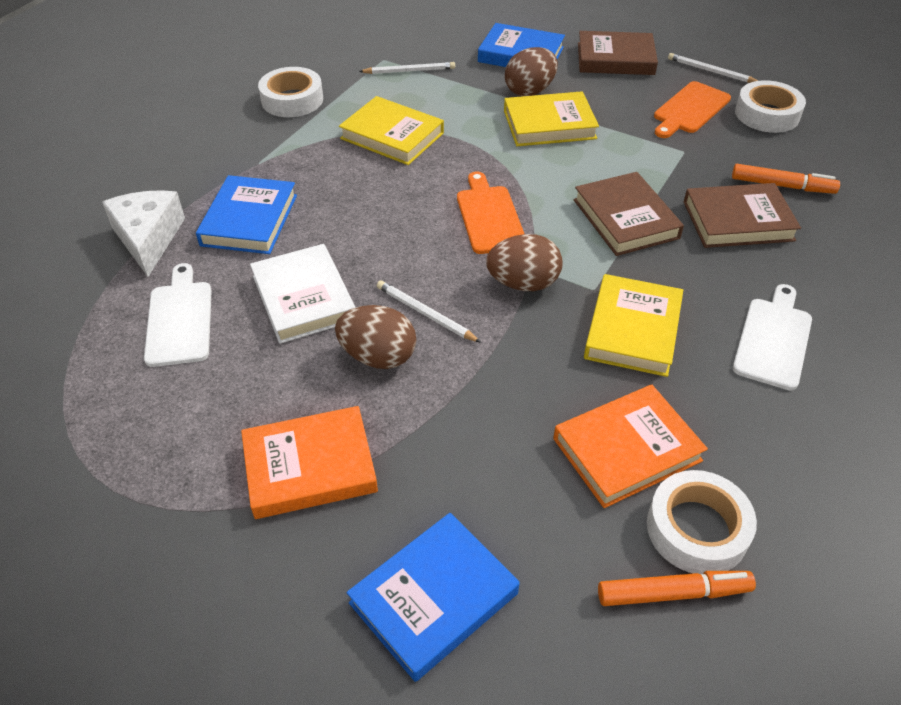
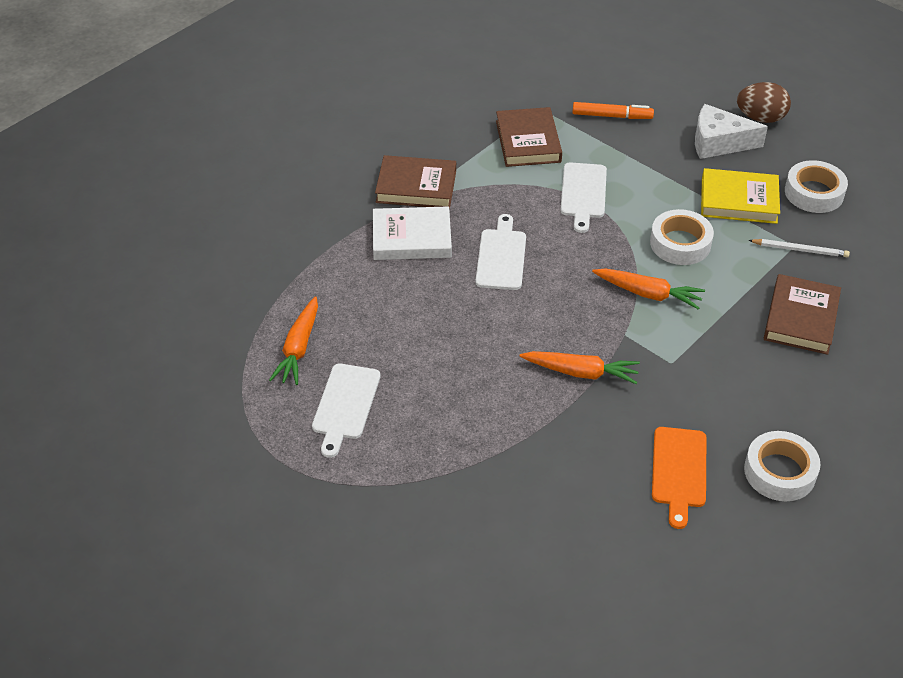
blue book: 3 -> 0
brown egg: 3 -> 1
orange book: 2 -> 0
orange carrot: 0 -> 3
orange cutting board: 2 -> 1
orange marker: 2 -> 1
white cutting board: 2 -> 3
white pencil: 3 -> 1
yellow book: 3 -> 1

